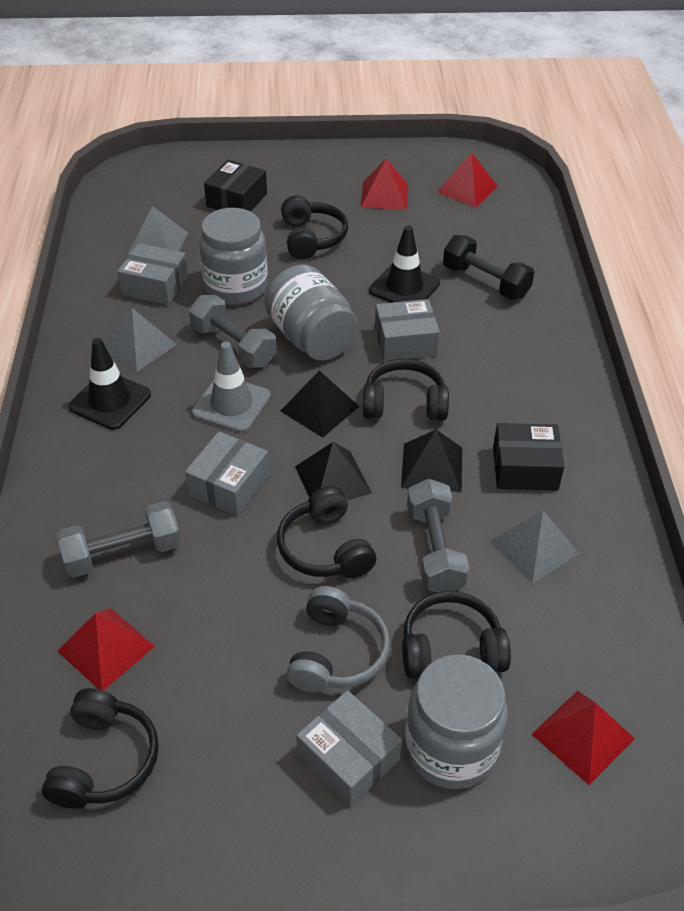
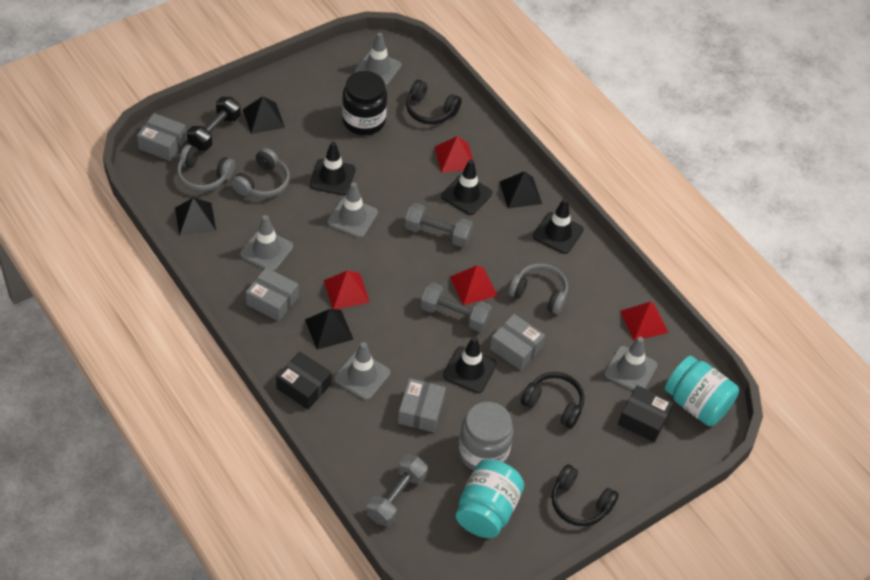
black headphones: 5 -> 3
black jar: 0 -> 1
black pyramid: 3 -> 4
black traffic cone: 2 -> 4
grey headphones: 1 -> 3
grey jar: 3 -> 1
grey pyramid: 3 -> 0
grey traffic cone: 1 -> 5
turquoise jar: 0 -> 2

